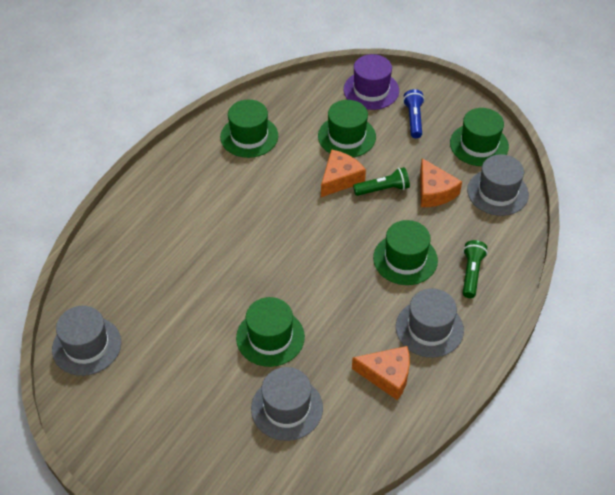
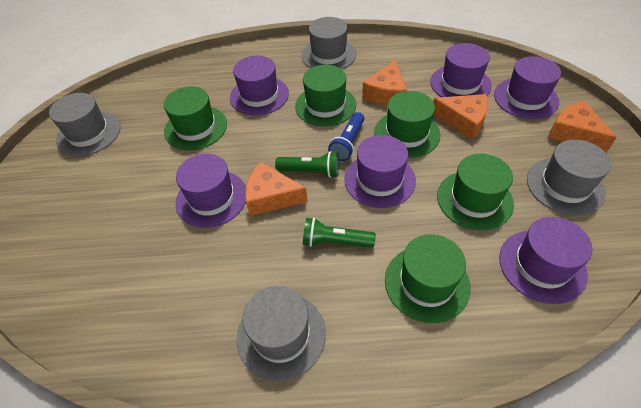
orange cheese: 3 -> 4
purple hat: 1 -> 6

